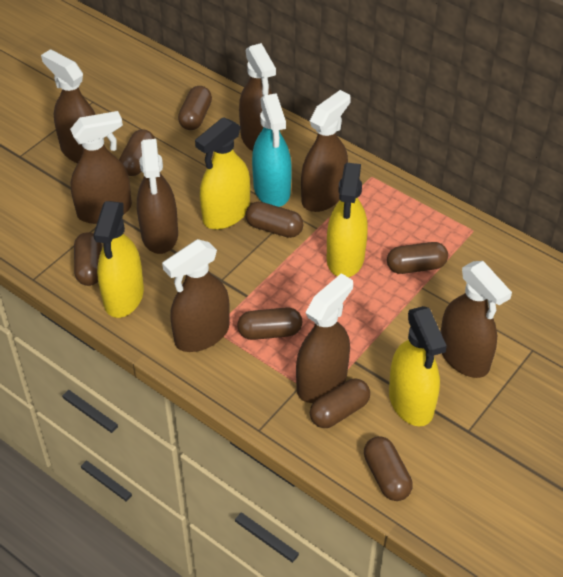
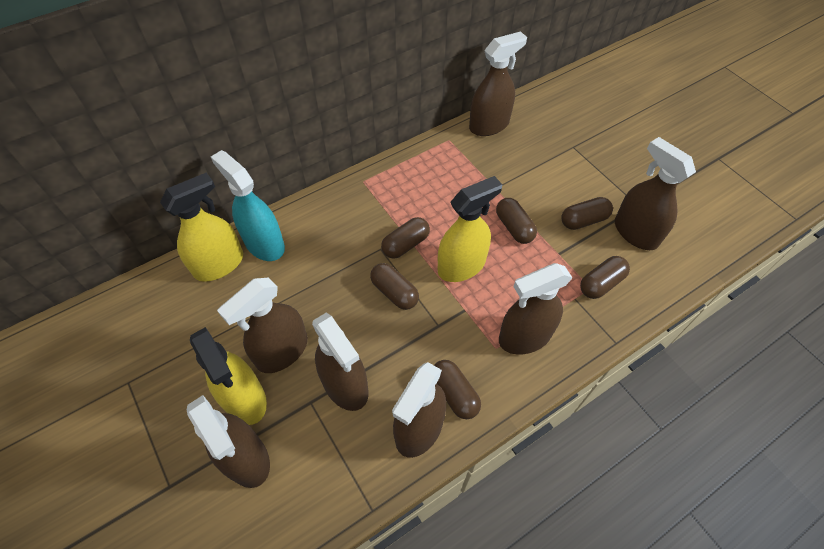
brown capsule: 8 -> 6
brown spray bottle: 8 -> 7
yellow spray bottle: 4 -> 3

